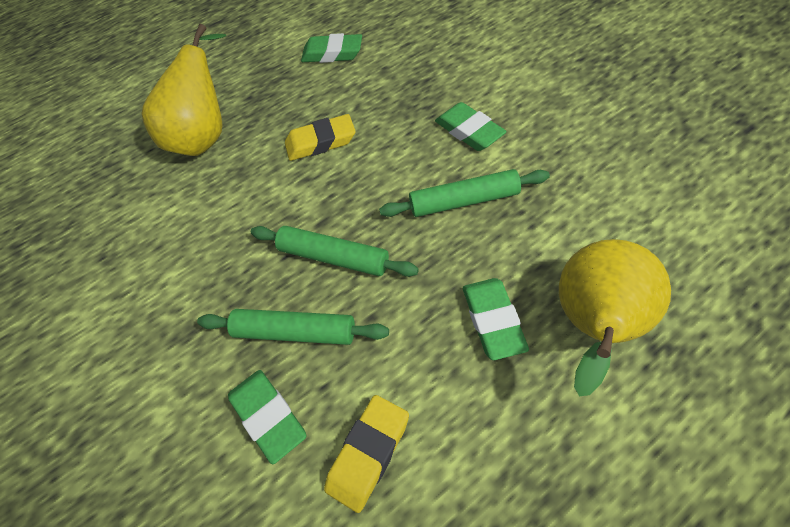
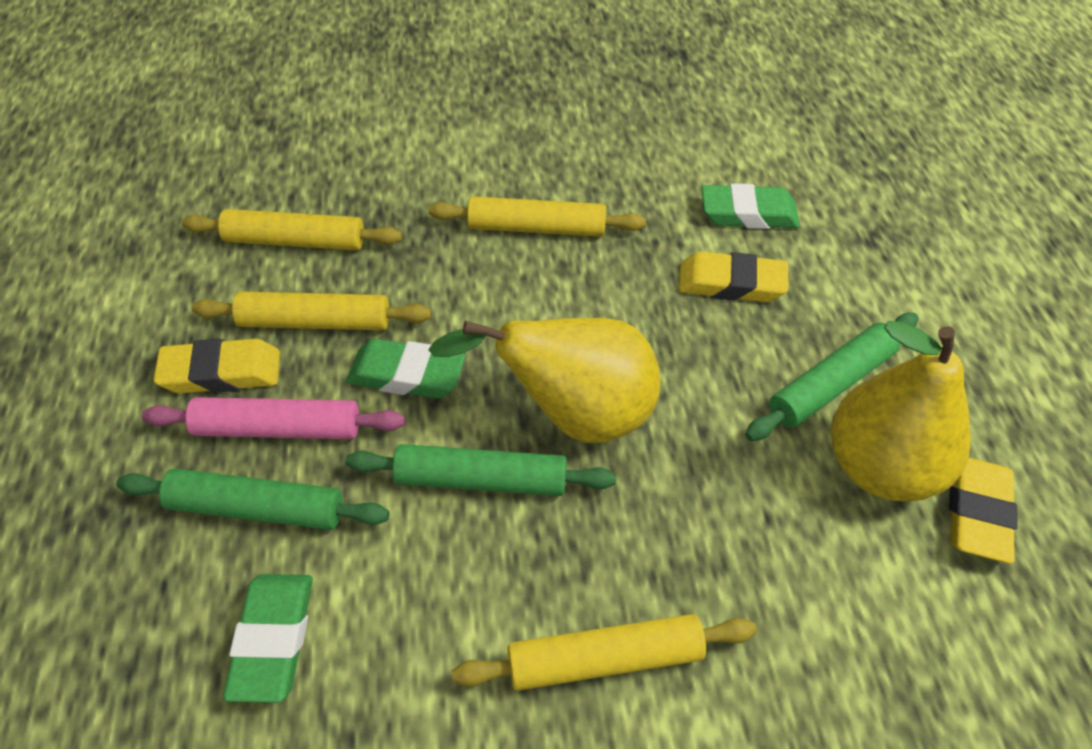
green eraser: 4 -> 3
pink rolling pin: 0 -> 1
yellow eraser: 2 -> 3
yellow rolling pin: 0 -> 4

